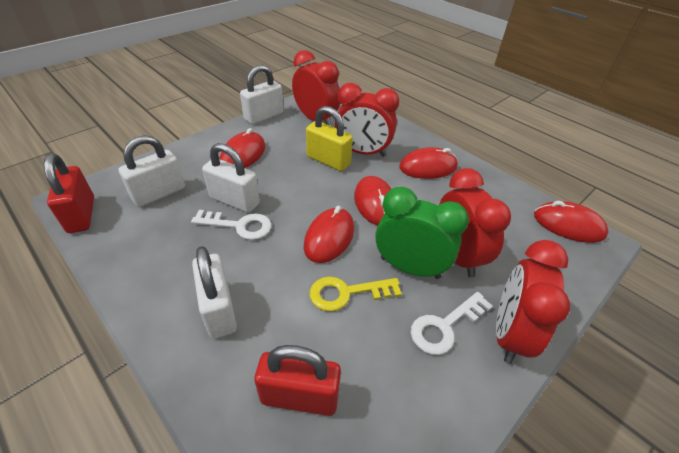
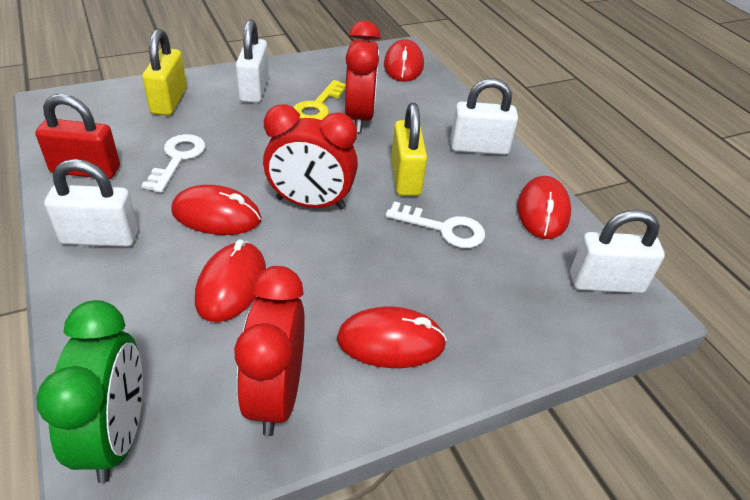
red clock: 4 -> 3
red padlock: 2 -> 1
yellow padlock: 1 -> 2

